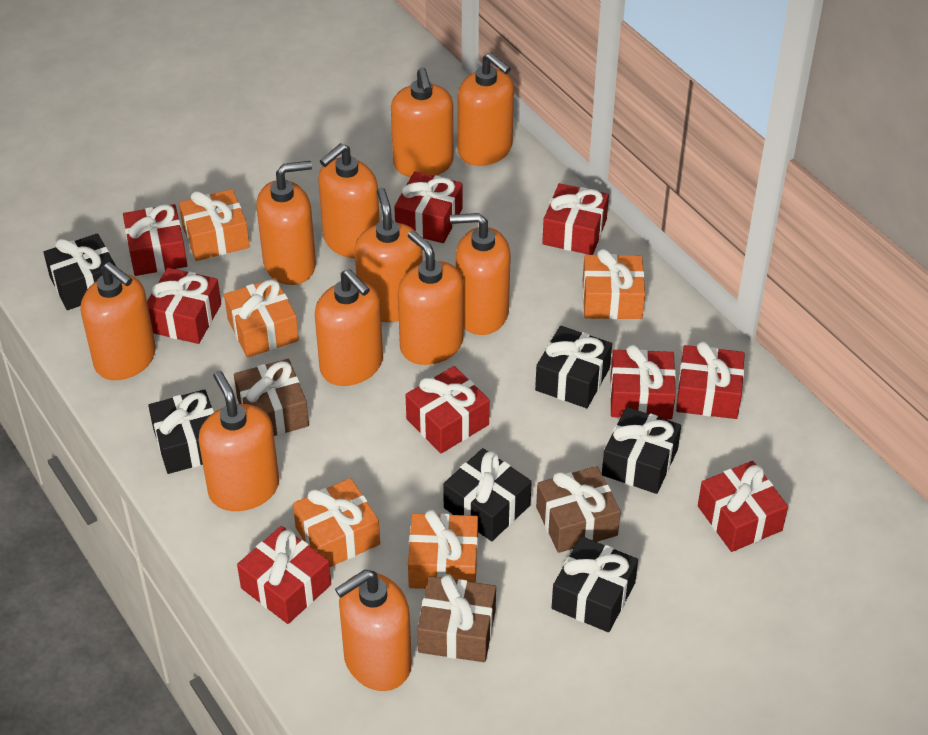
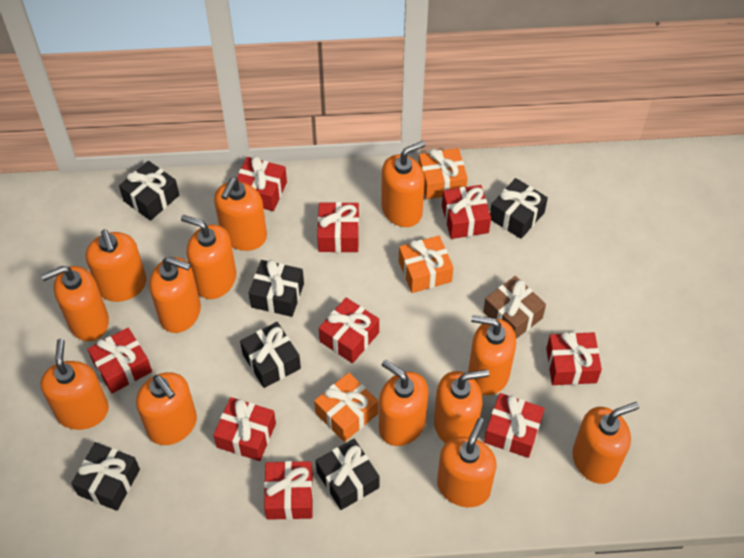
brown gift: 3 -> 1
orange gift: 5 -> 3
orange soap dispenser: 11 -> 13

